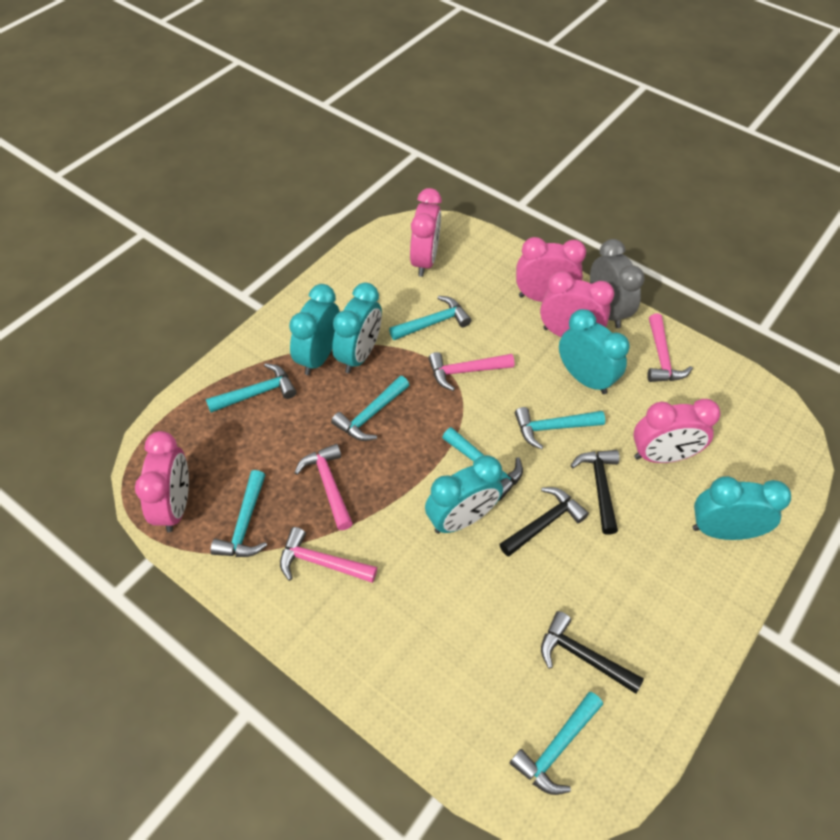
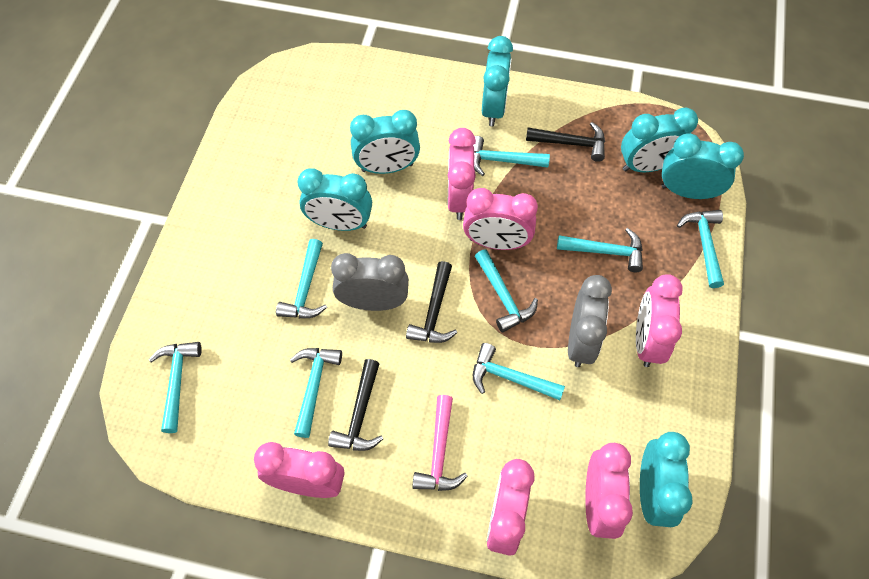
grey clock: 1 -> 2
pink clock: 5 -> 6
pink hammer: 4 -> 1
turquoise clock: 5 -> 6
turquoise hammer: 7 -> 8

